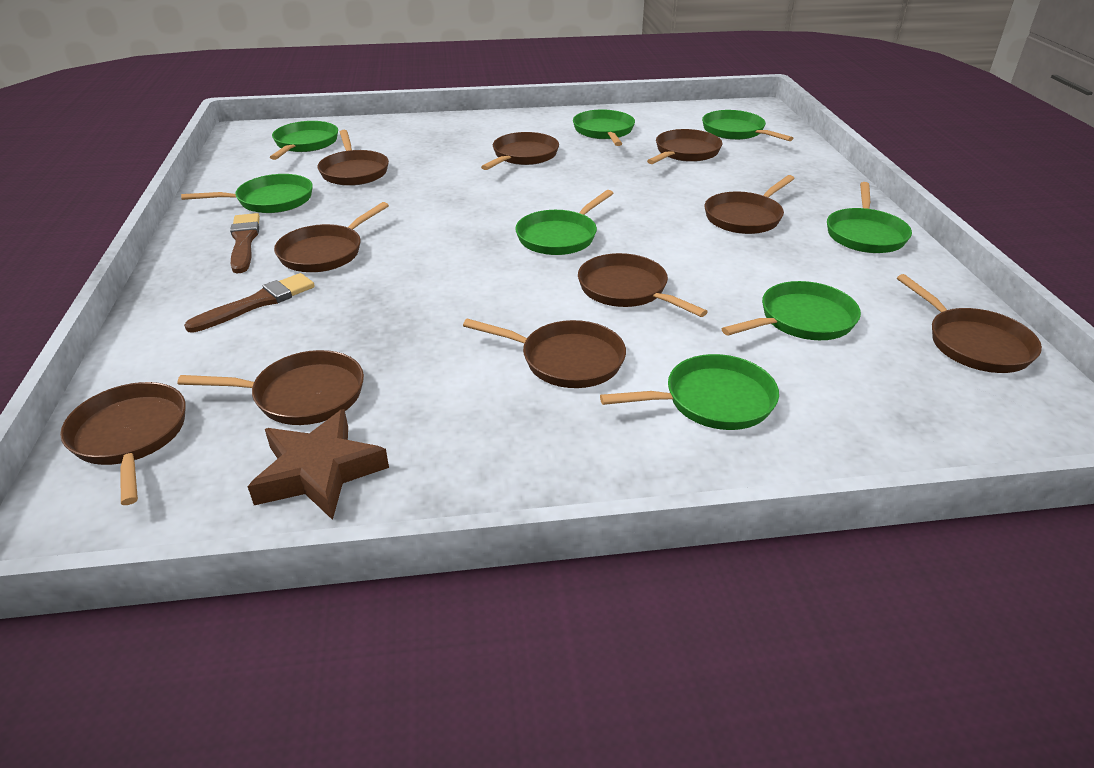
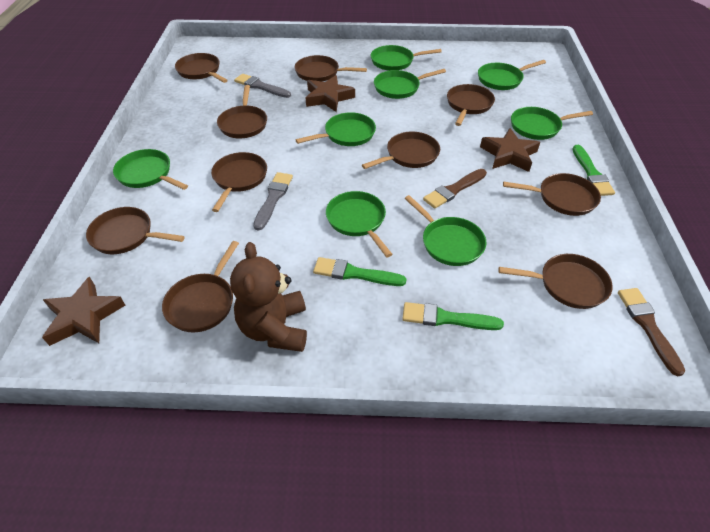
brown star: 1 -> 3
brown teddy bear: 0 -> 1
green brush: 0 -> 3
grey brush: 0 -> 2

